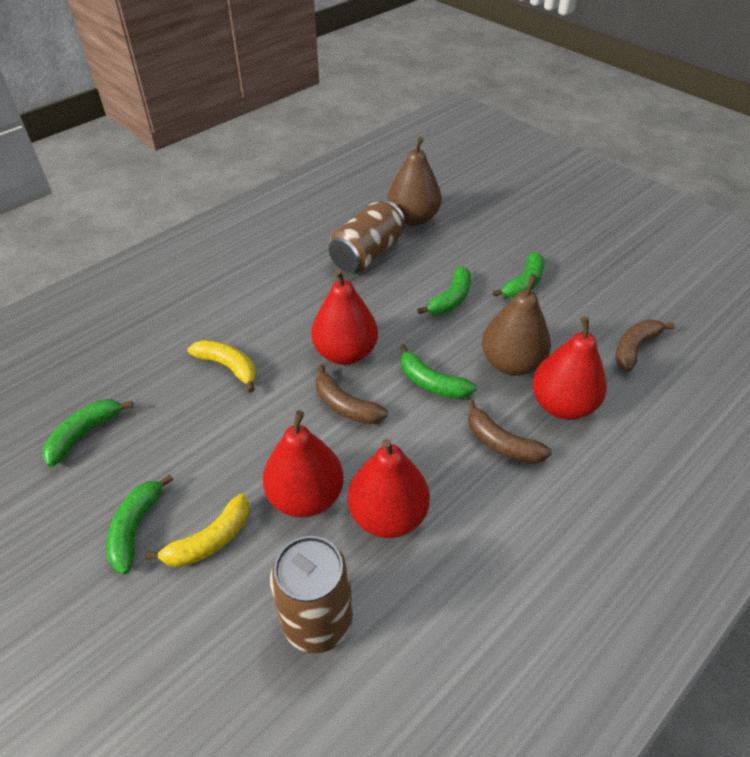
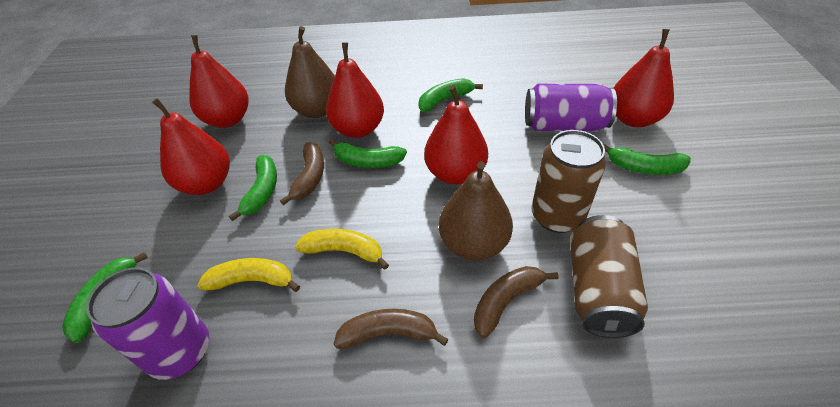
purple can: 0 -> 2
red pear: 4 -> 5

